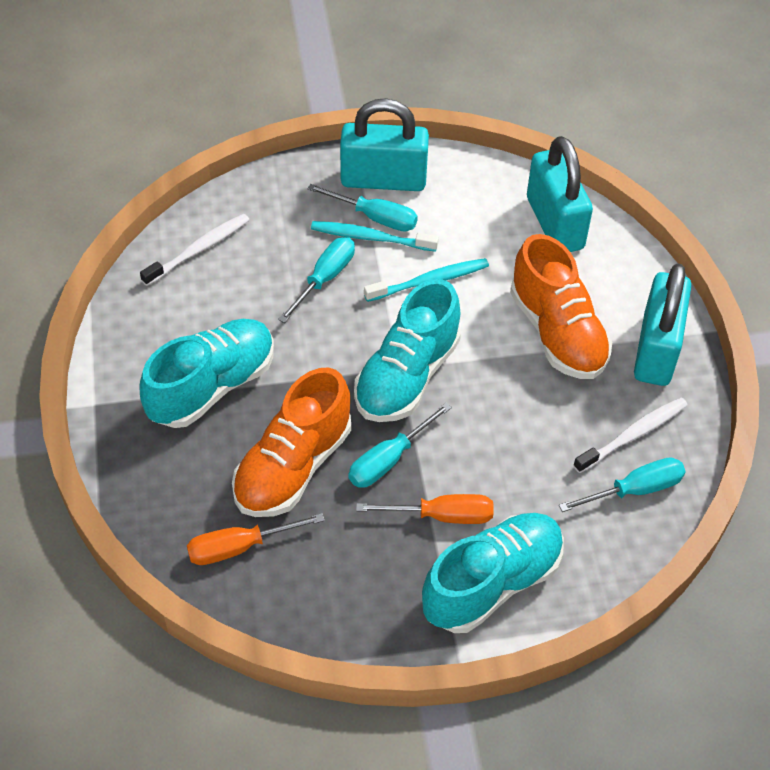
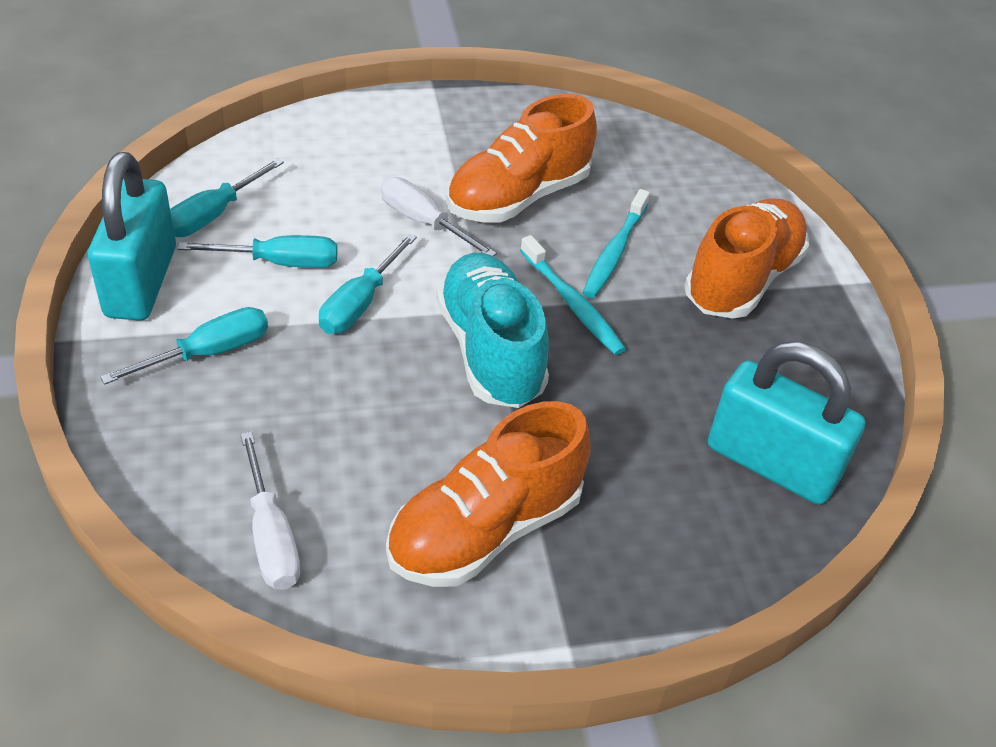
orange screwdriver: 2 -> 0
orange shoe: 2 -> 3
turquoise padlock: 3 -> 2
turquoise shoe: 3 -> 1
white screwdriver: 0 -> 2
white toothbrush: 2 -> 0

